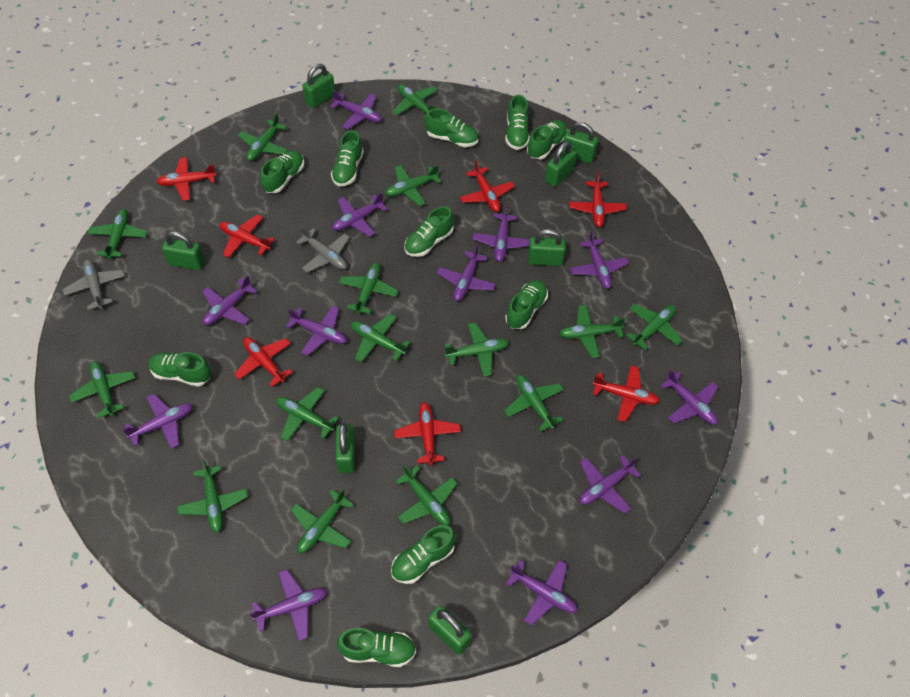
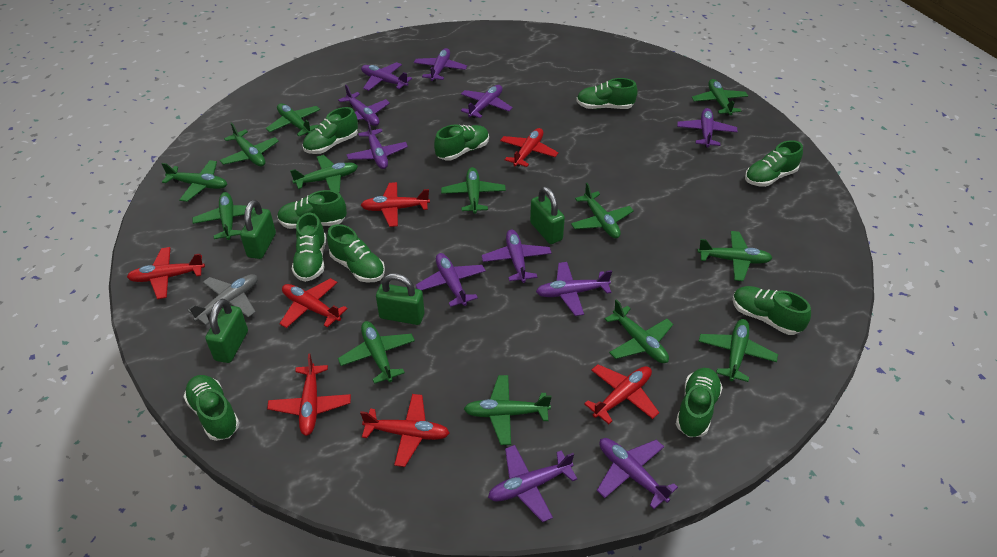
green padlock: 7 -> 4
green plane: 15 -> 13
grey plane: 2 -> 1
purple plane: 12 -> 11

